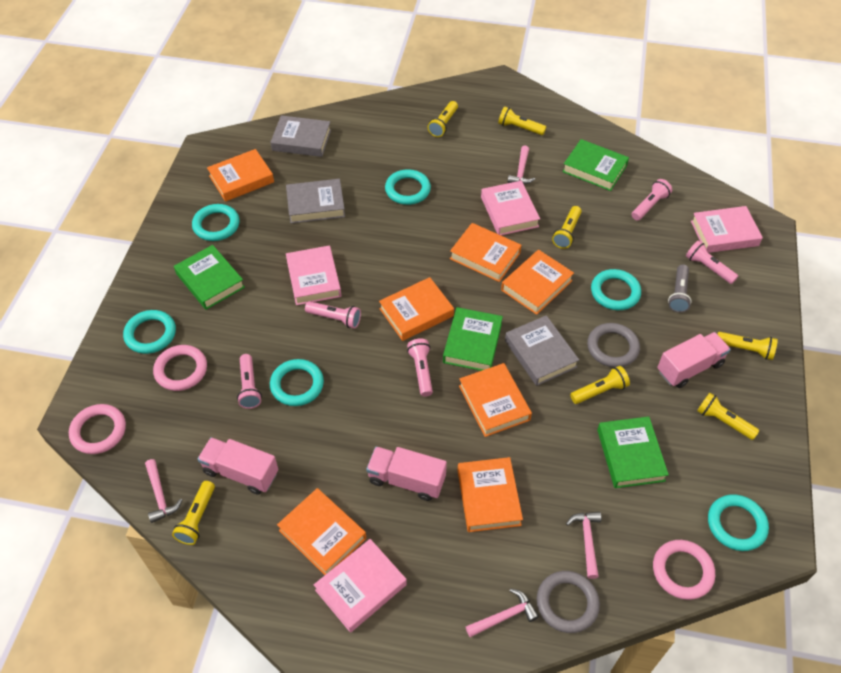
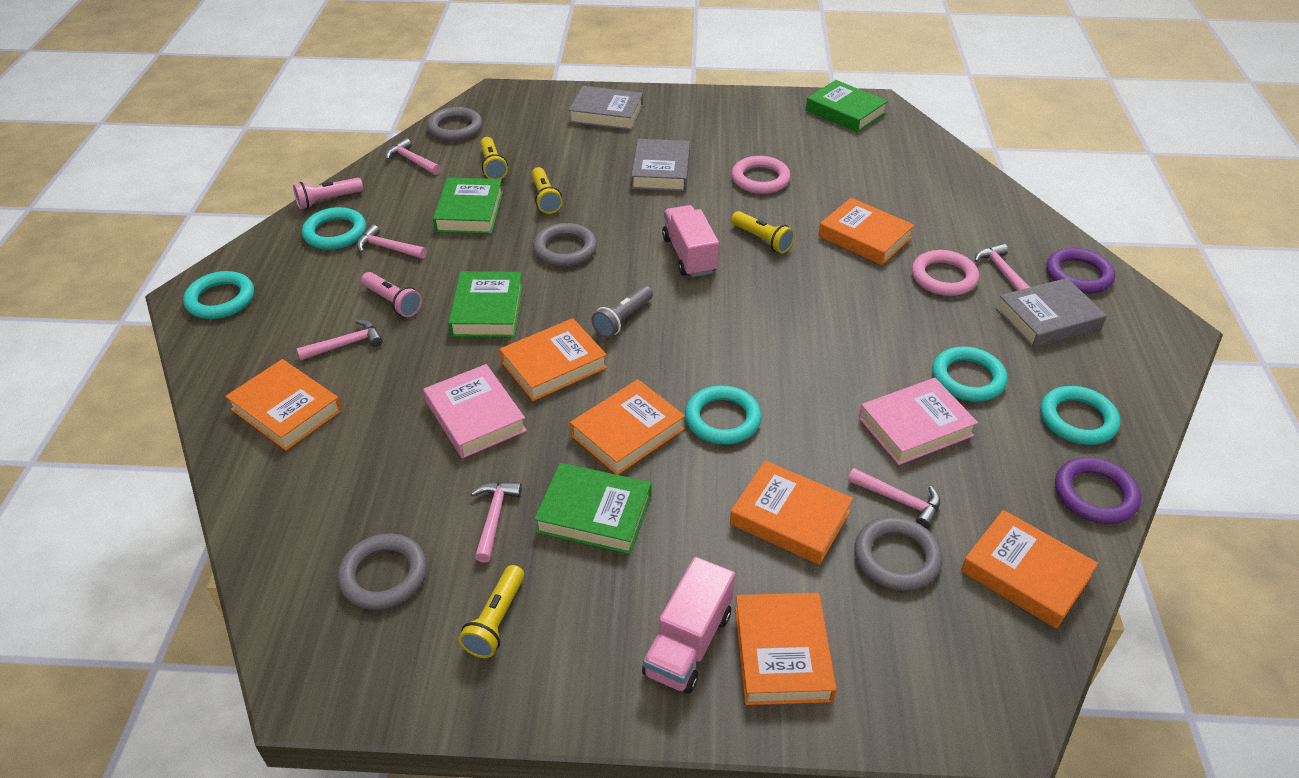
grey ring: 2 -> 4
pink book: 4 -> 2
pink flashlight: 5 -> 2
pink hammer: 4 -> 6
pink ring: 3 -> 2
pink truck: 3 -> 2
purple ring: 0 -> 2
turquoise ring: 6 -> 5
yellow flashlight: 7 -> 4

